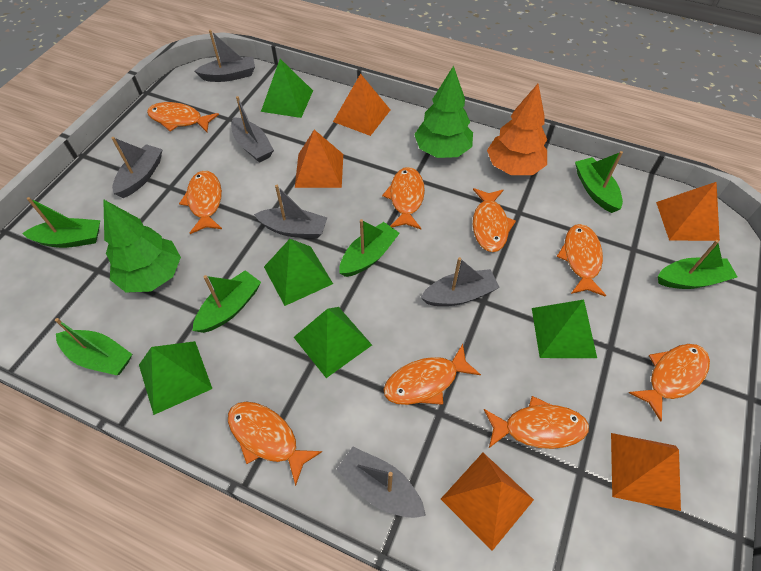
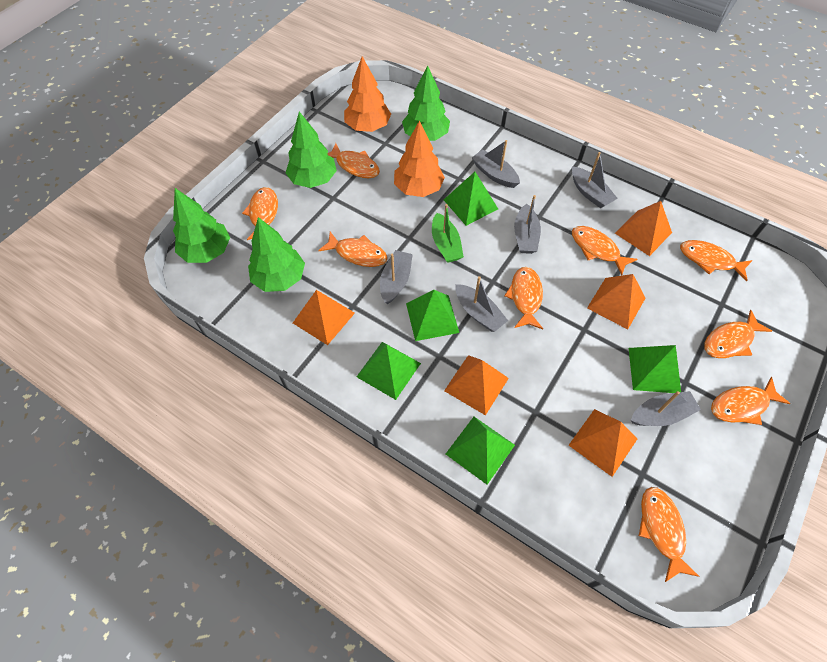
green boat: 6 -> 1
green tree: 2 -> 4
orange tree: 1 -> 2

